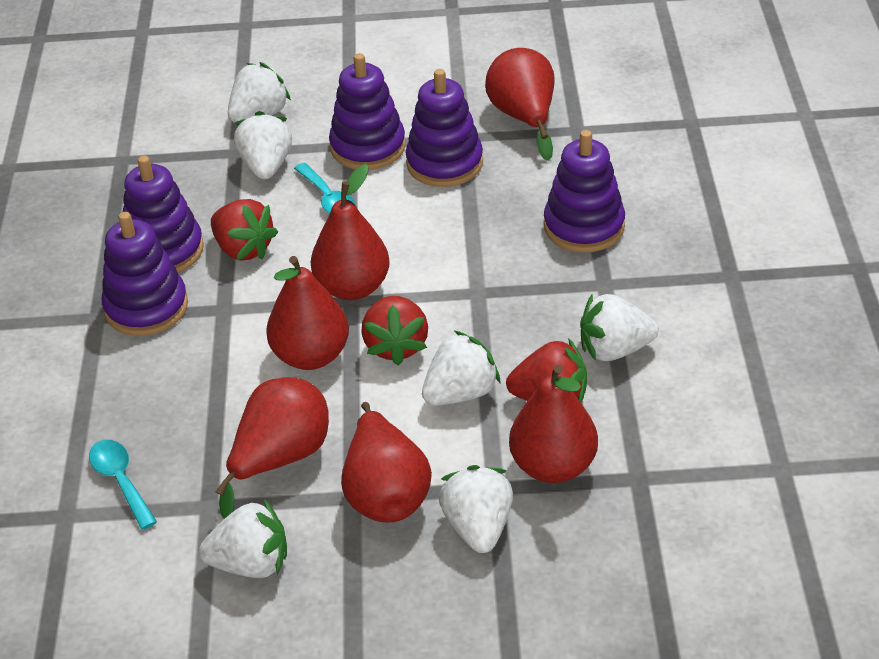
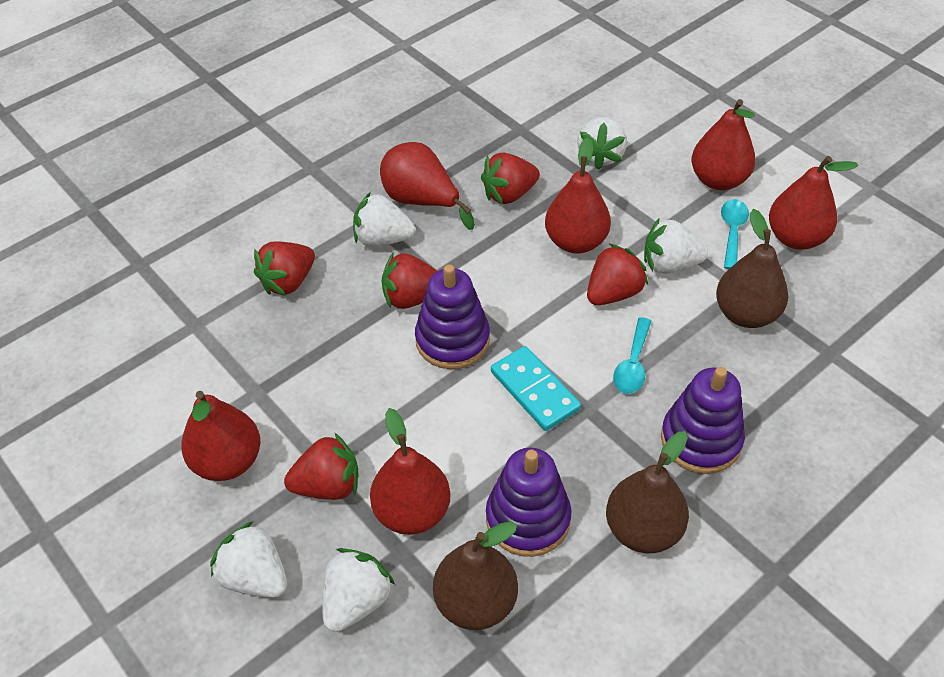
brown pear: 0 -> 3
purple stacking toy: 5 -> 3
red strawberry: 3 -> 5
turquoise domino: 0 -> 1
white strawberry: 6 -> 5

